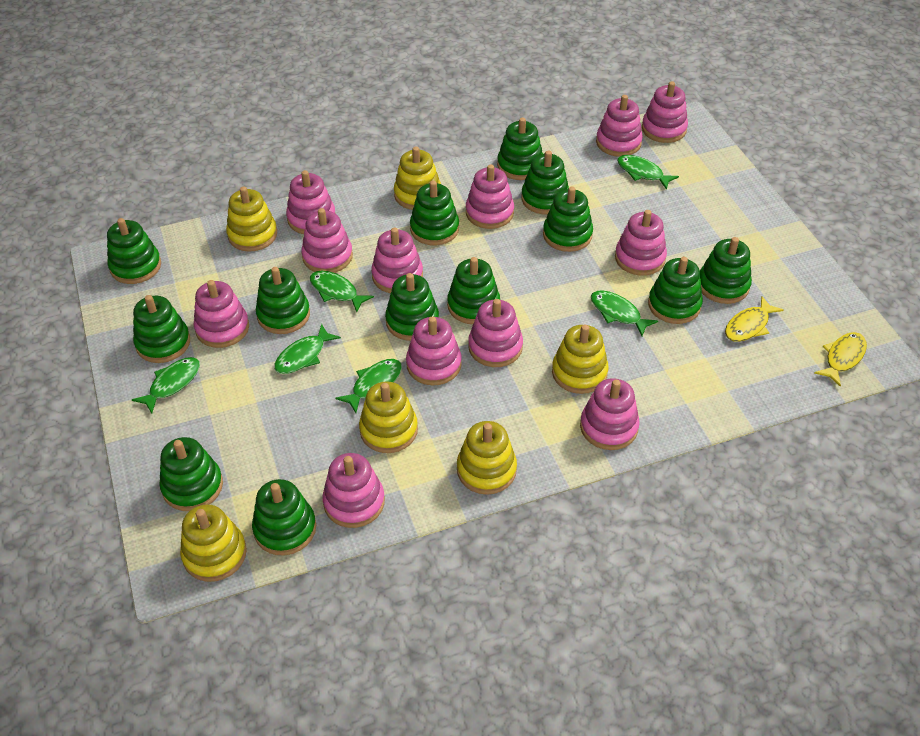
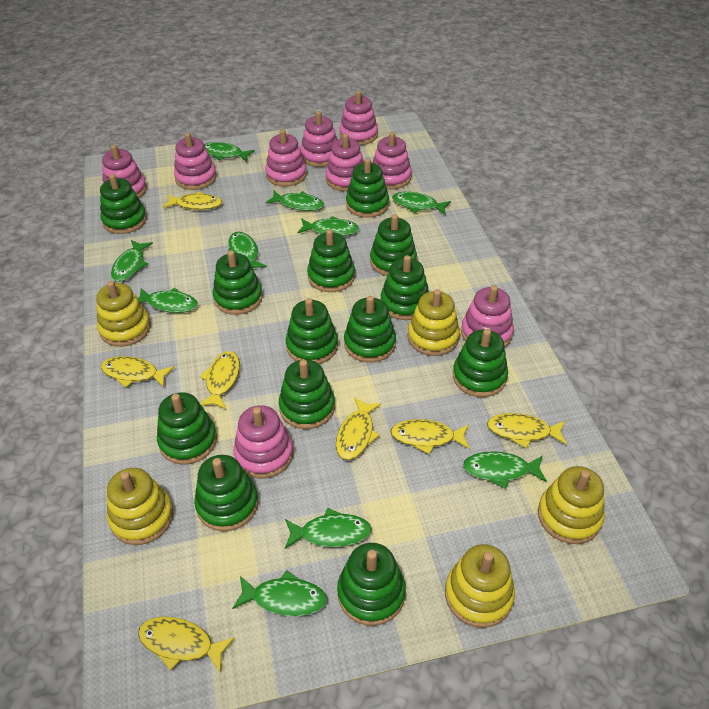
green fish: 6 -> 10
pink stacking toy: 12 -> 9
yellow fish: 2 -> 7
yellow stacking toy: 6 -> 5

